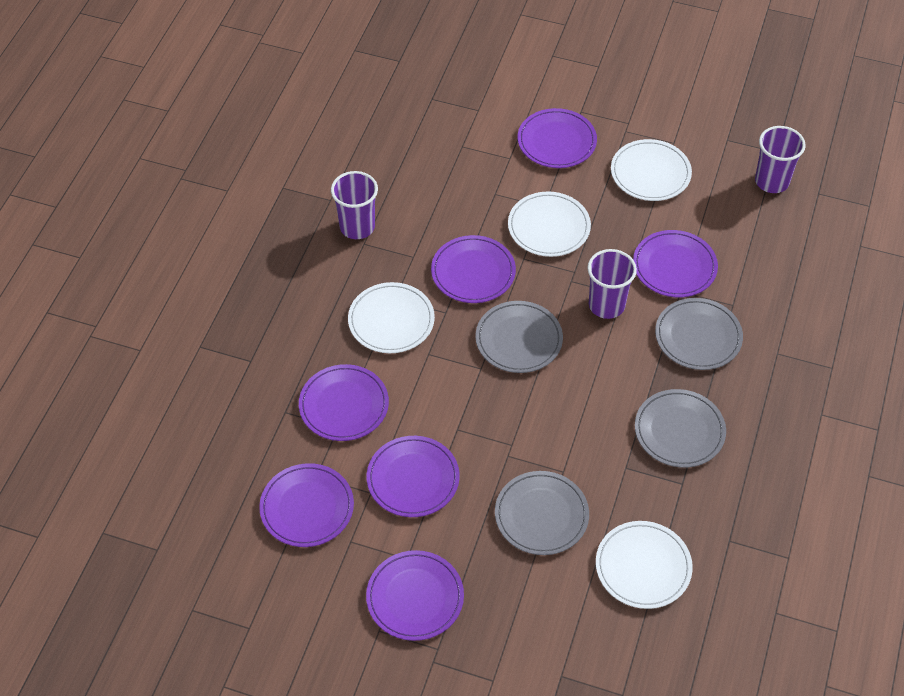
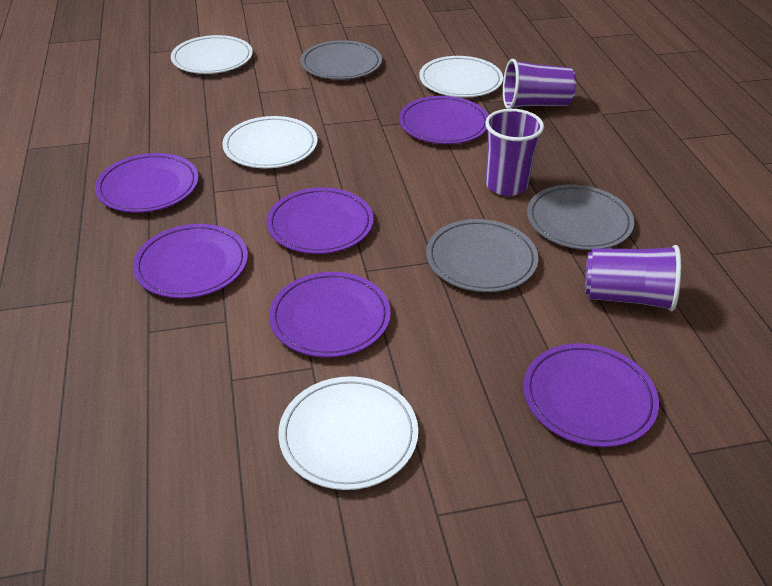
grey plate: 4 -> 3
purple plate: 7 -> 6

